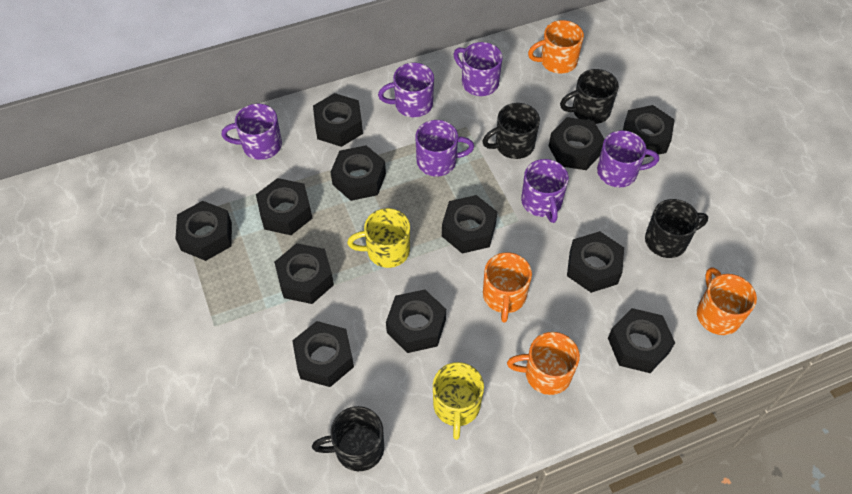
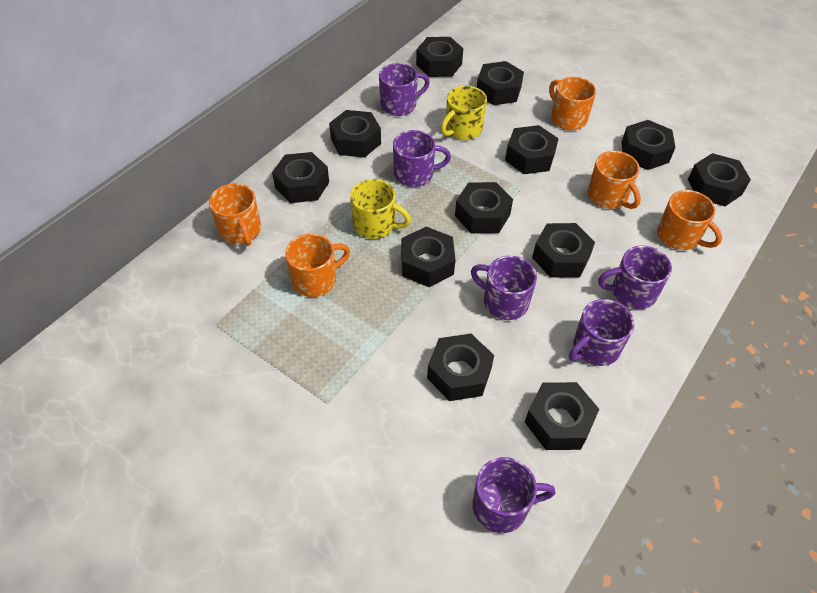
black mug: 4 -> 0
orange mug: 4 -> 5

